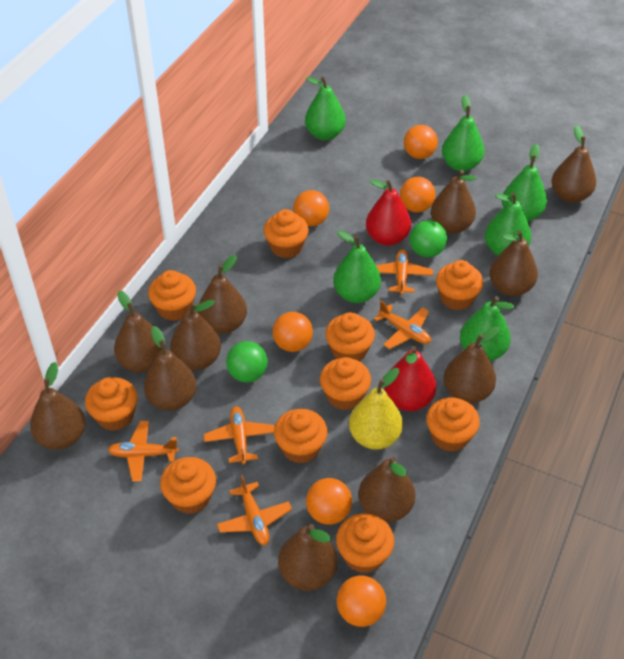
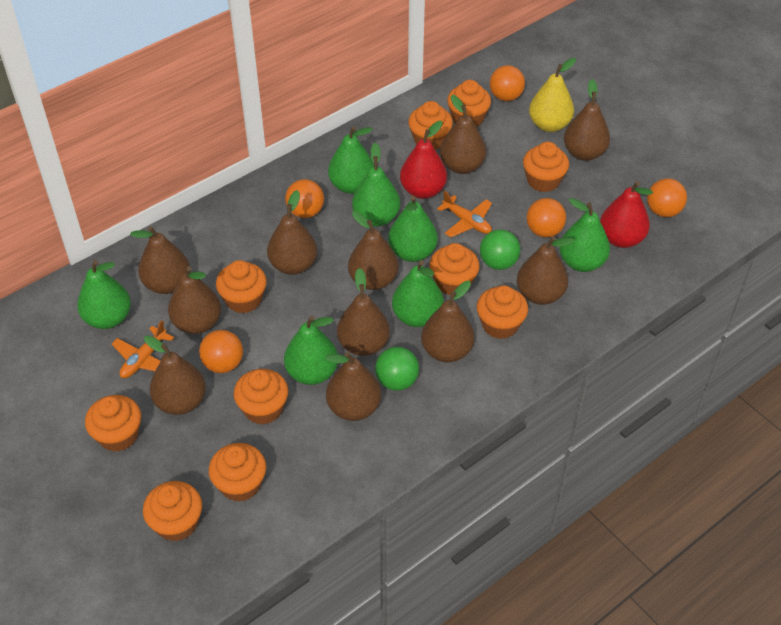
green pear: 6 -> 7
orange ball: 6 -> 5
orange plane: 5 -> 2

